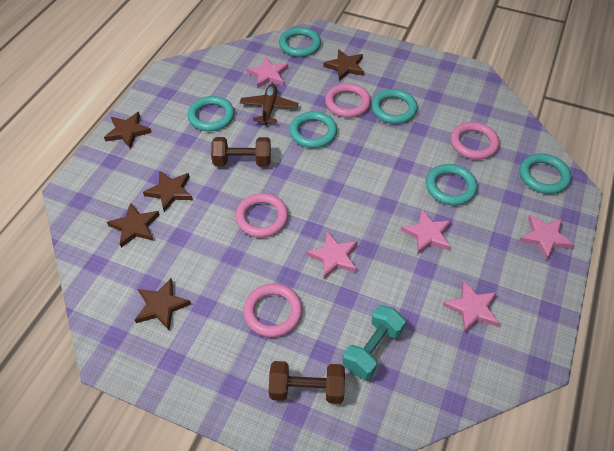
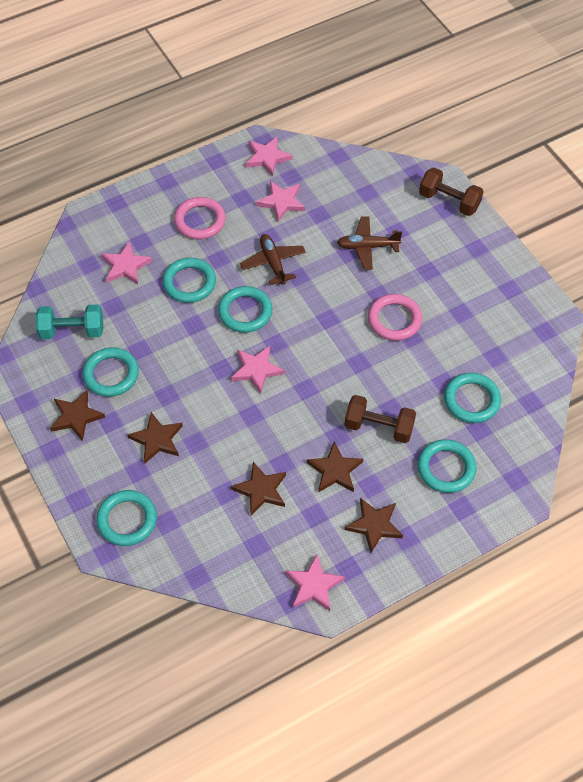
brown plane: 1 -> 2
pink ring: 4 -> 2

